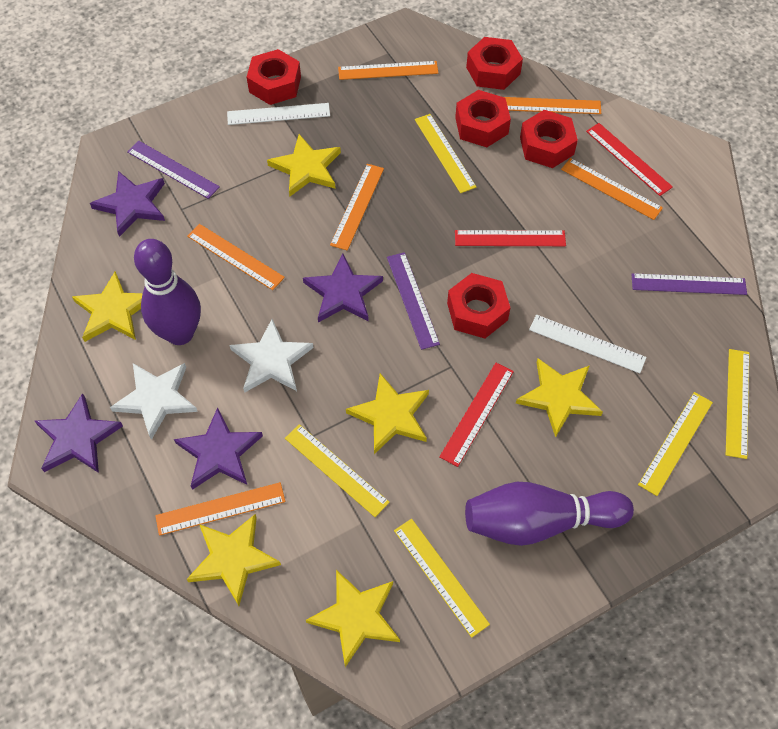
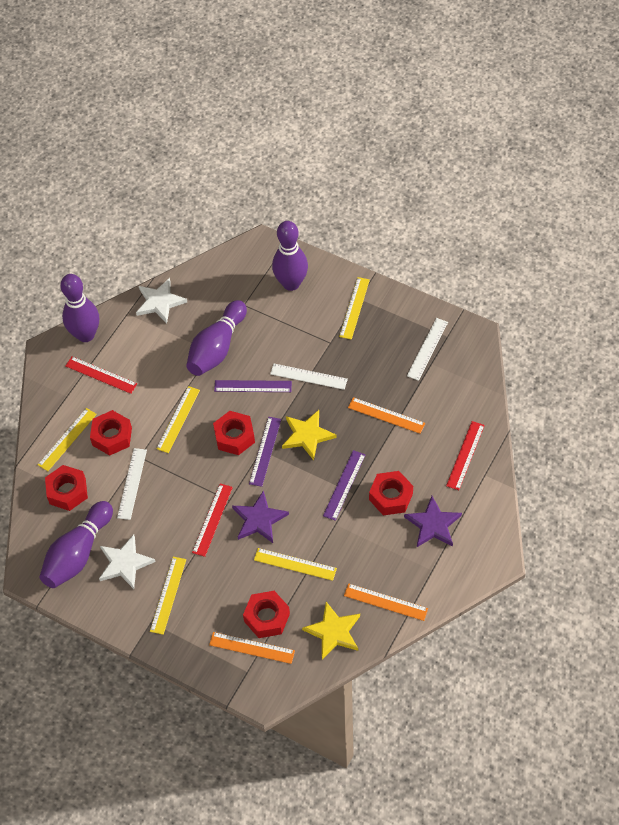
orange ruler: 6 -> 3
purple bowling pin: 2 -> 4
purple star: 4 -> 2
white ruler: 2 -> 3
yellow star: 6 -> 2

